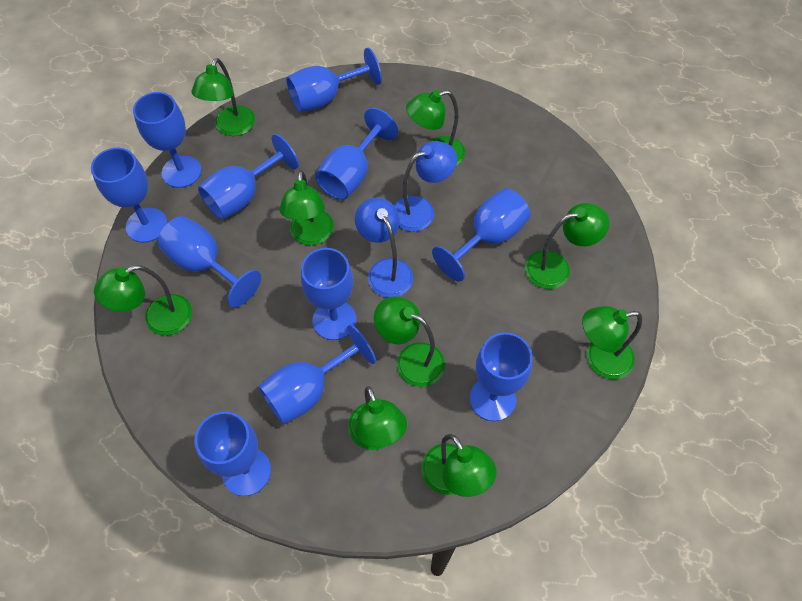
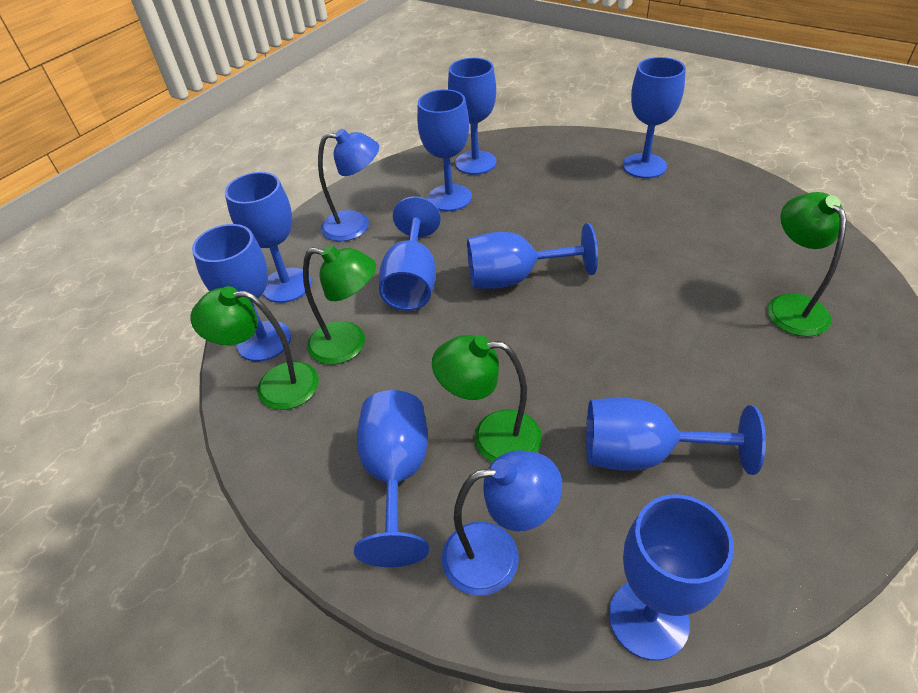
blue goblet: 11 -> 10
green lamp: 9 -> 4

